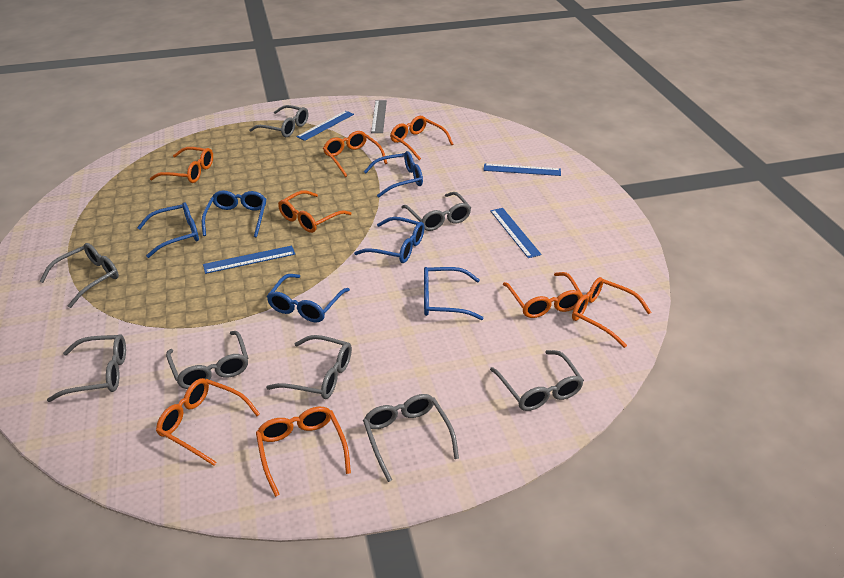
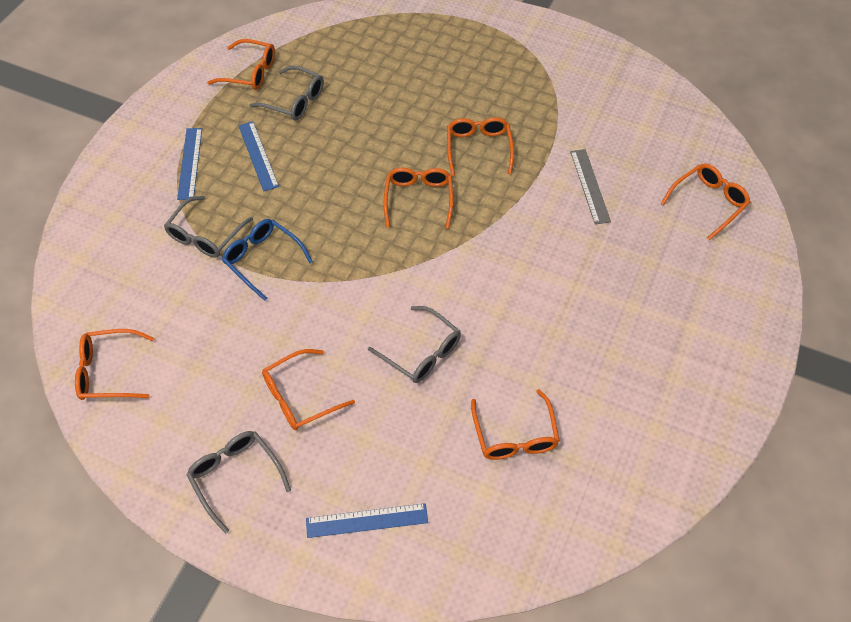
blue glasses: 6 -> 1
blue ruler: 4 -> 3
grey glasses: 8 -> 4
orange glasses: 8 -> 7

